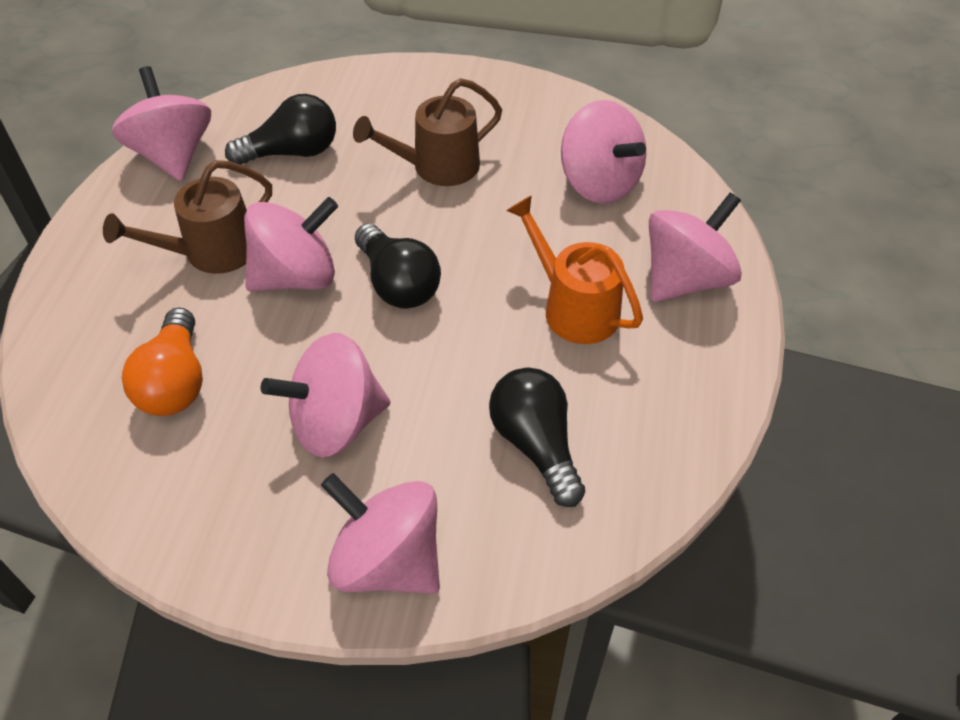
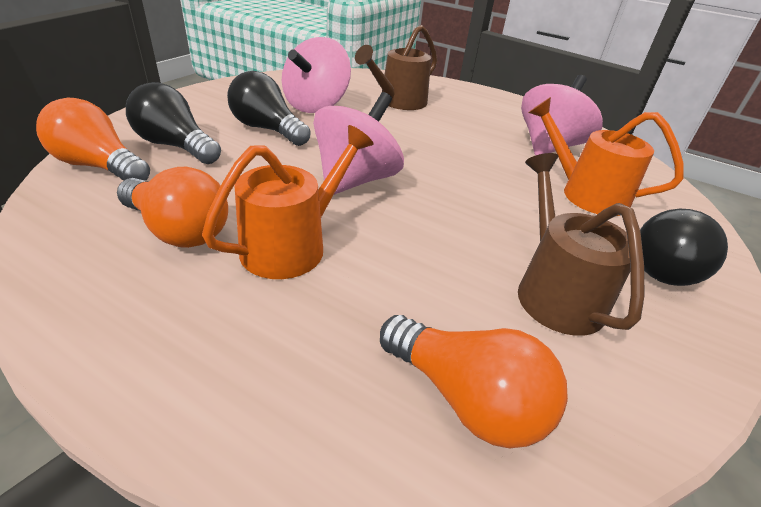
orange light bulb: 1 -> 3
orange watering can: 1 -> 2
pink spinning top: 6 -> 3

